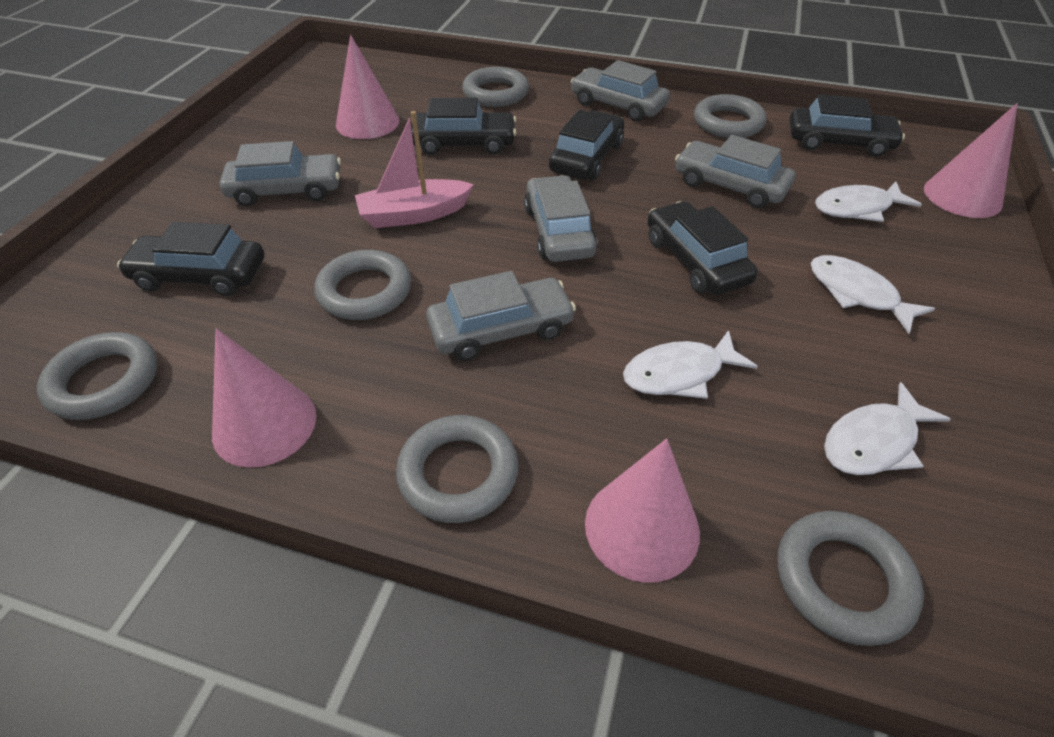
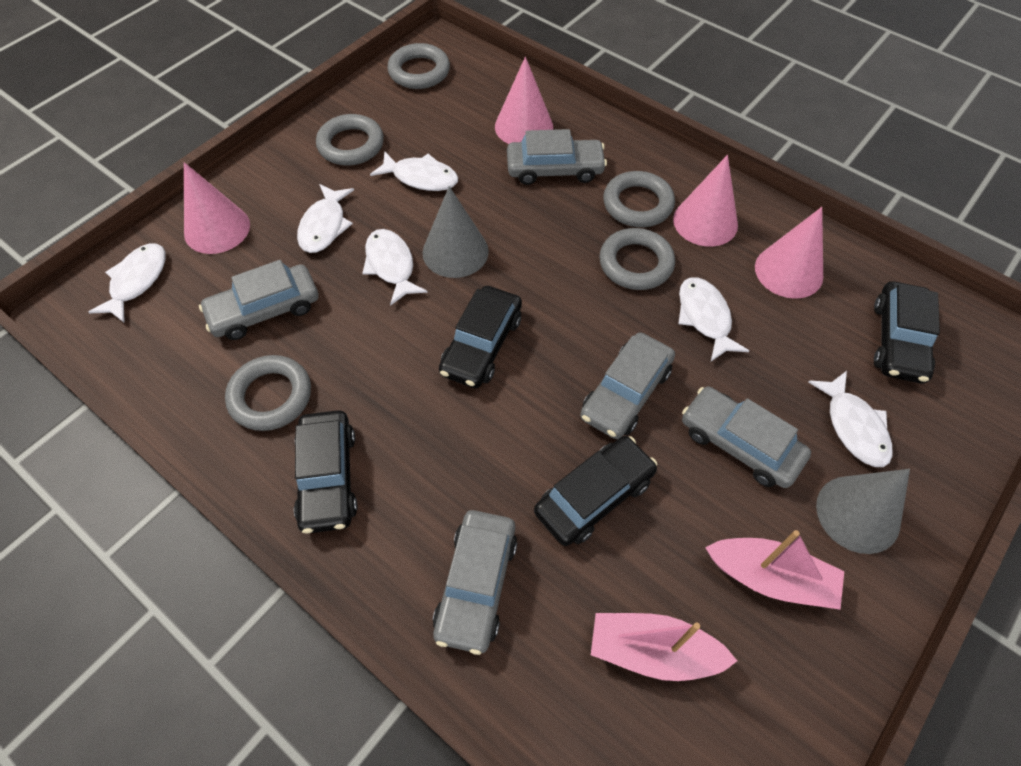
black car: 5 -> 4
grey cone: 0 -> 2
grey ring: 6 -> 5
pink boat: 1 -> 2
white fish: 4 -> 6

